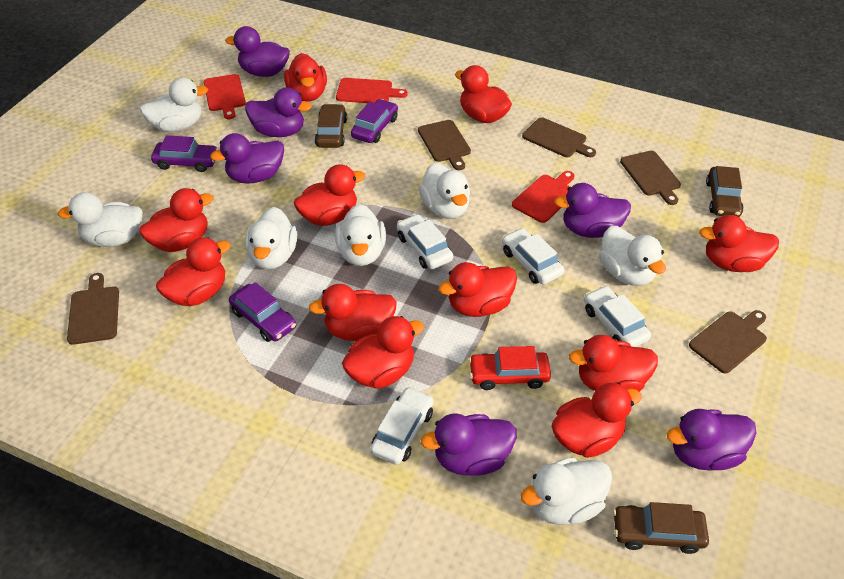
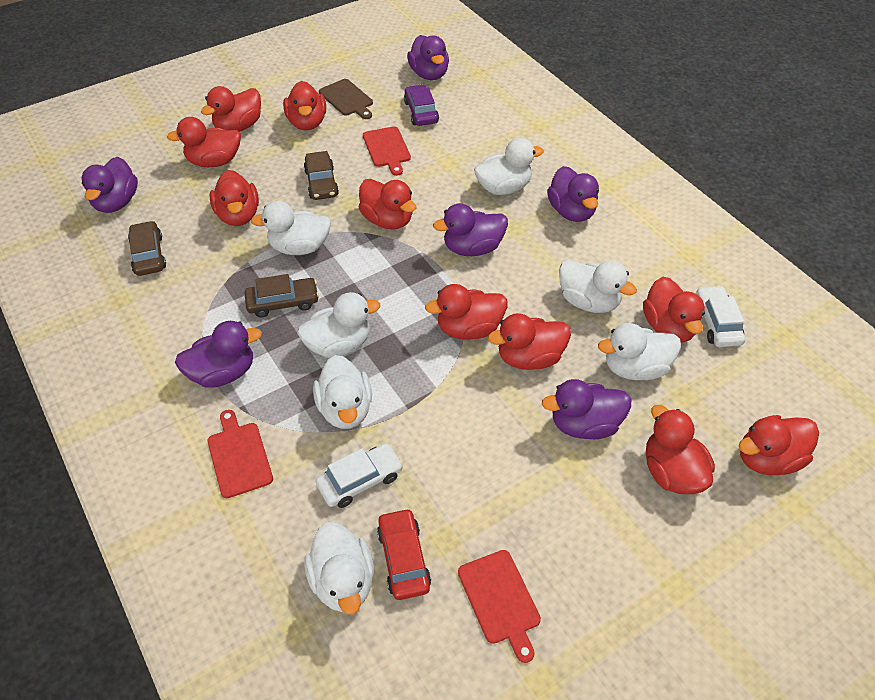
brown cutting board: 5 -> 1
purple car: 3 -> 1
red duck: 11 -> 10
white car: 4 -> 2

